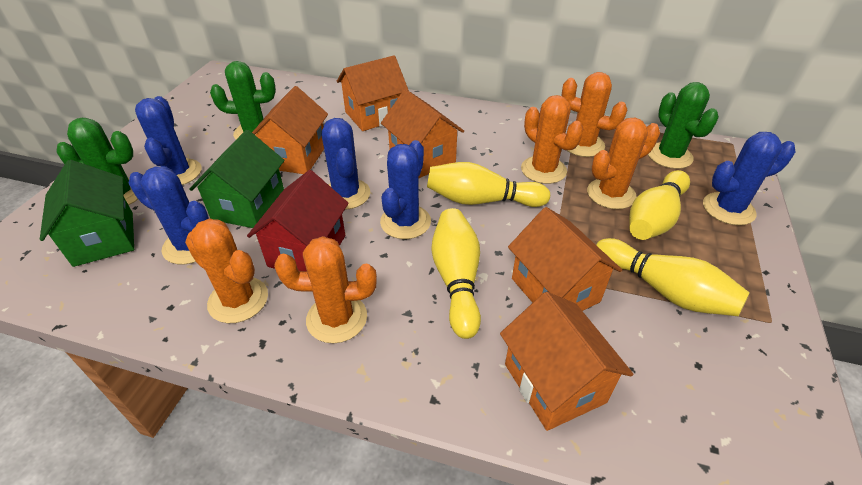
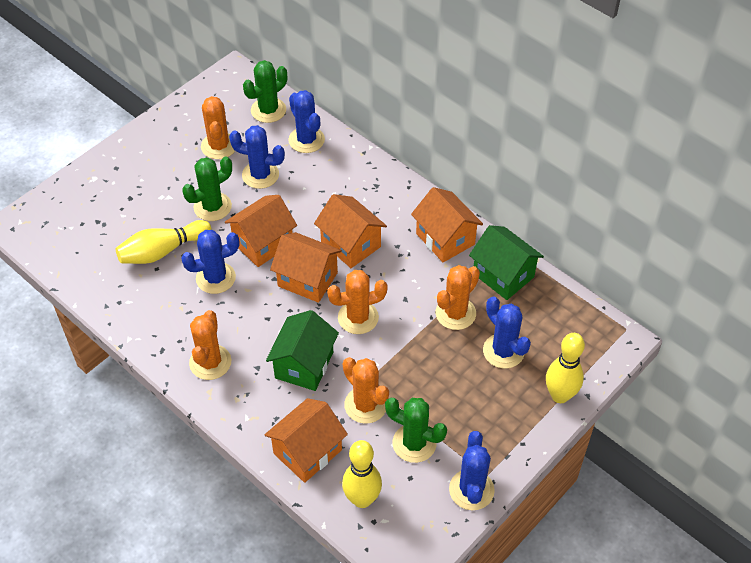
red house: 1 -> 0
yellow bowling pin: 4 -> 3

